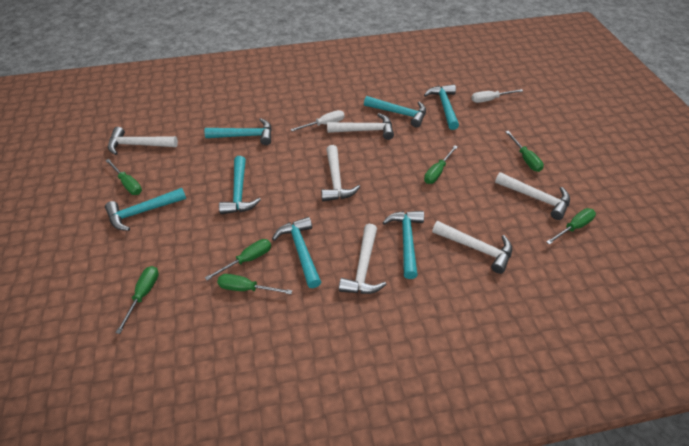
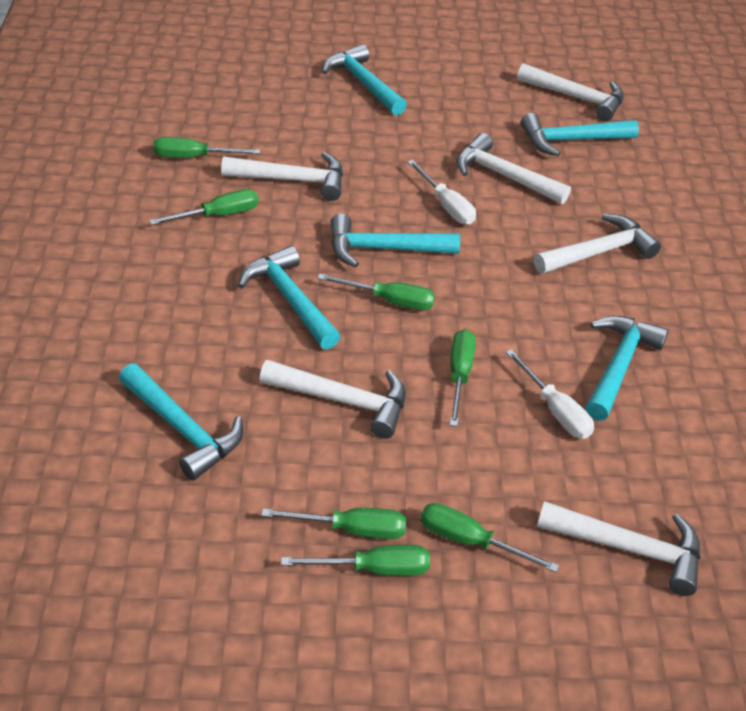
turquoise hammer: 7 -> 6

